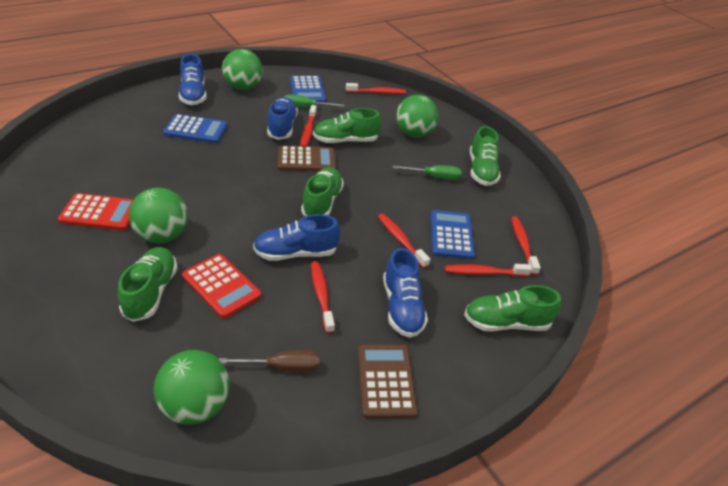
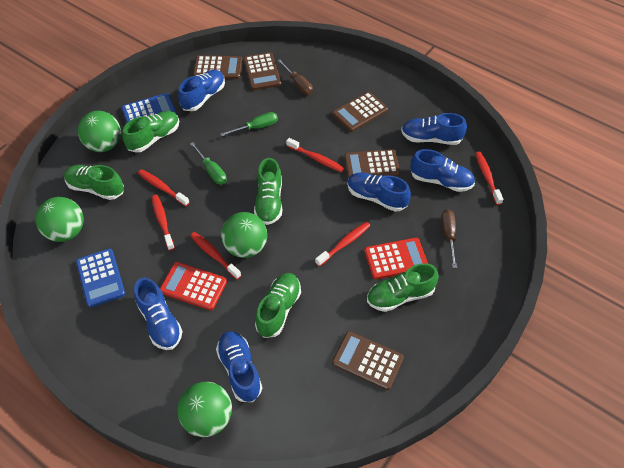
blue calculator: 3 -> 2
blue shoe: 4 -> 6
brown calculator: 2 -> 5
brown screwdriver: 1 -> 2

